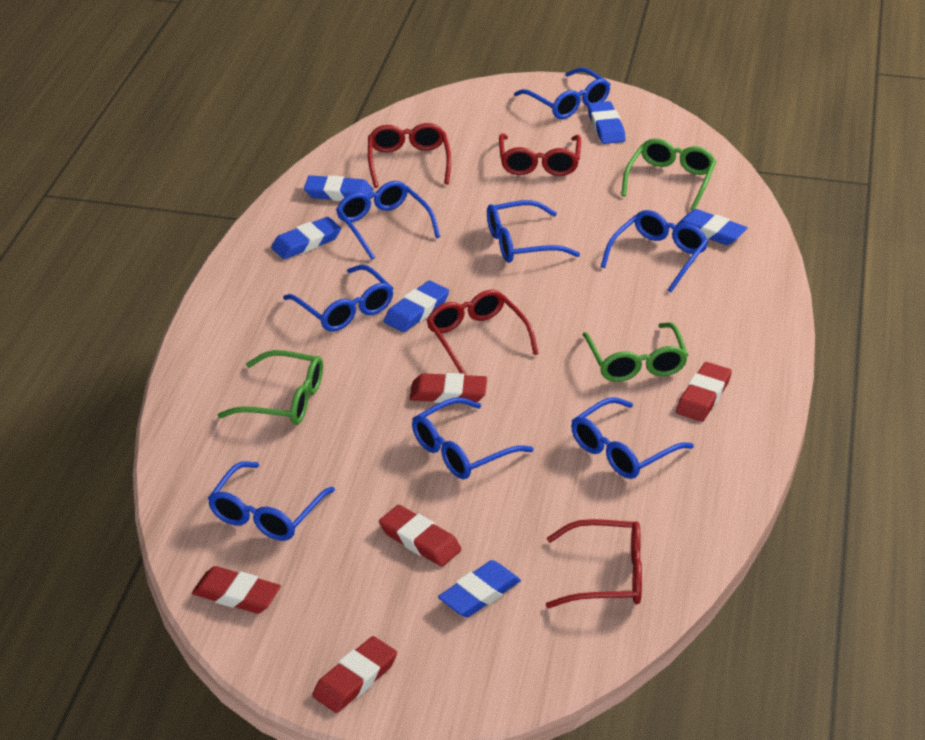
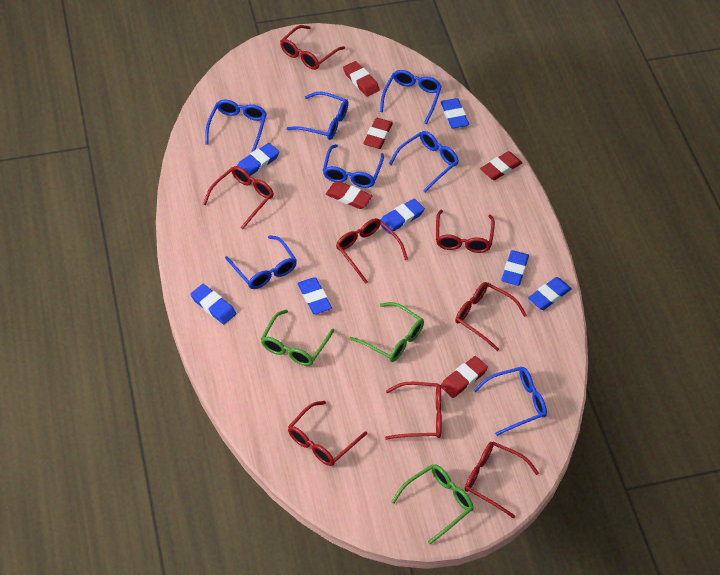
blue eraser: 6 -> 7
blue glasses: 8 -> 7
red glasses: 4 -> 8

